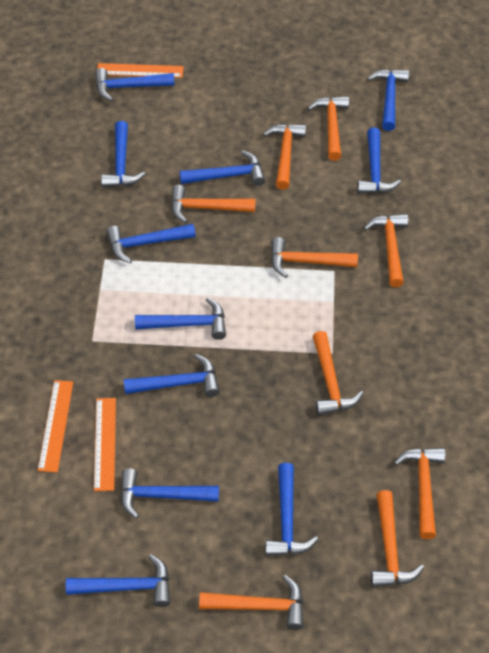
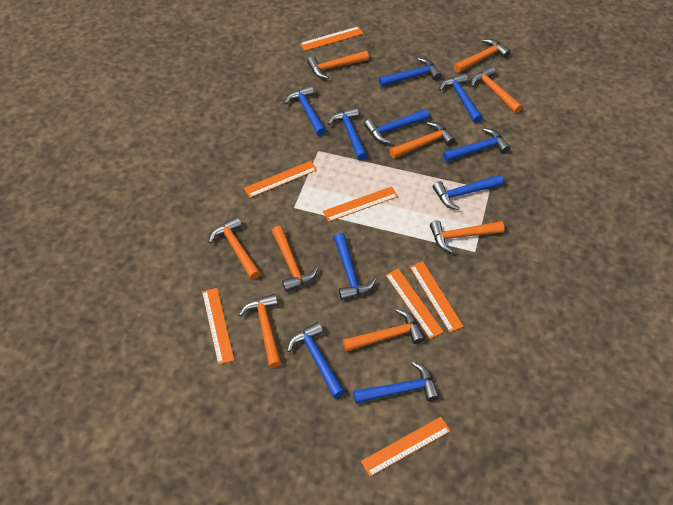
blue hammer: 11 -> 10
orange ruler: 3 -> 7

